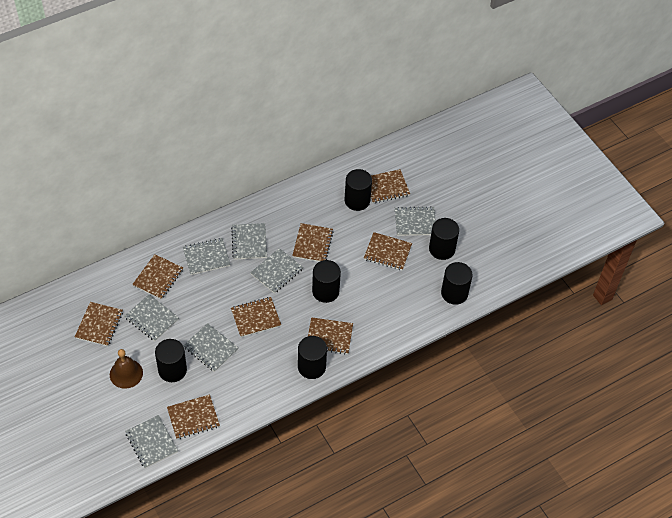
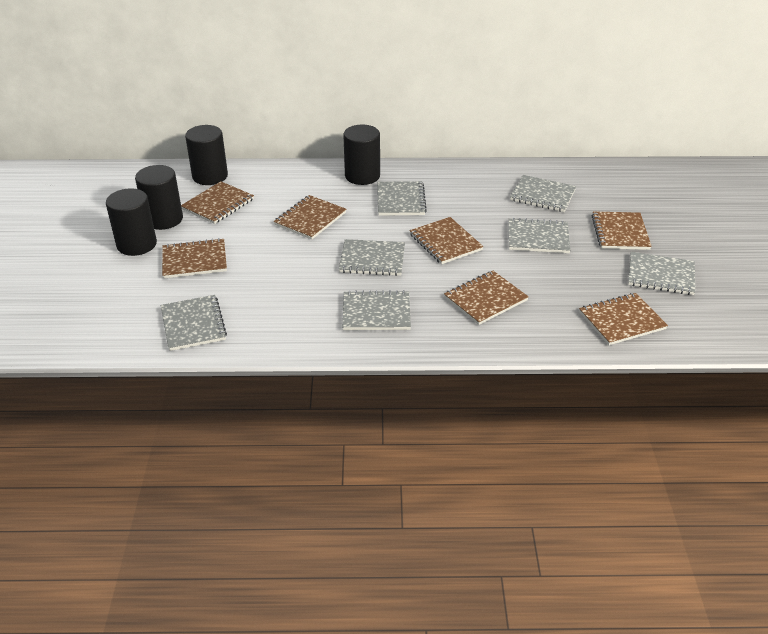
black cylinder: 6 -> 4
brown bell: 1 -> 0
brown notebook: 8 -> 7

